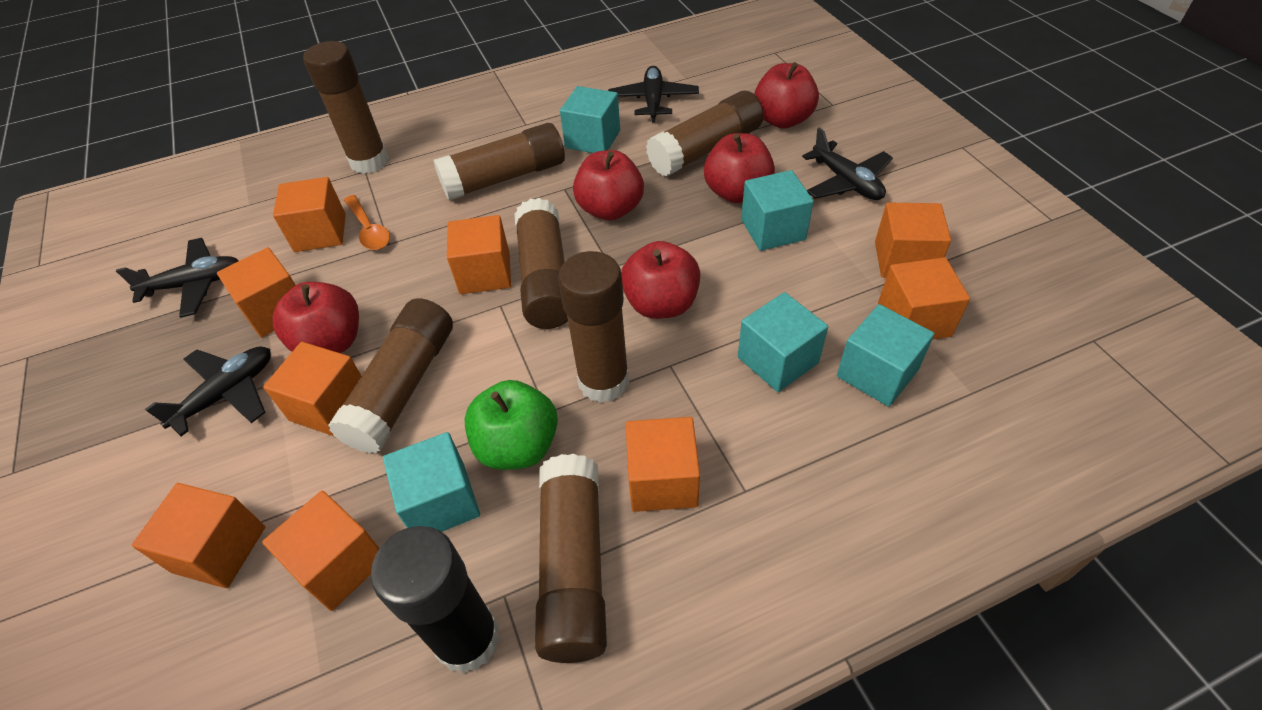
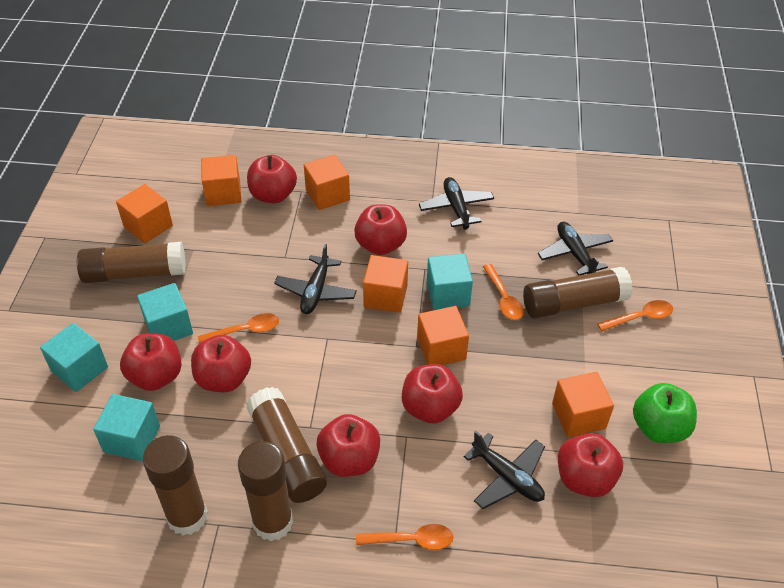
black glue stick: 1 -> 0
brown glue stick: 7 -> 5
orange cube: 9 -> 6
orange spoon: 1 -> 4
red apple: 5 -> 7
turquoise cube: 5 -> 4

